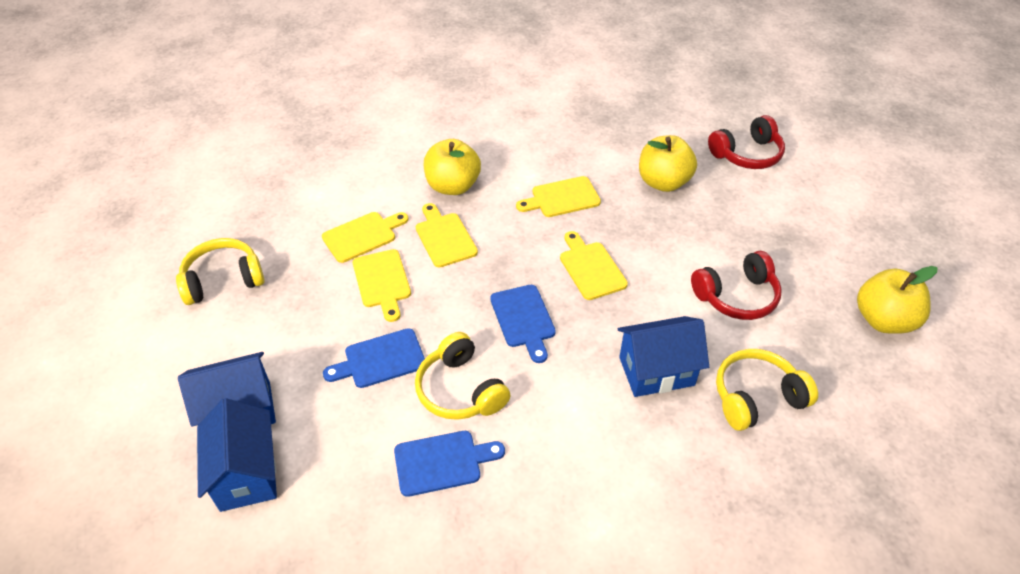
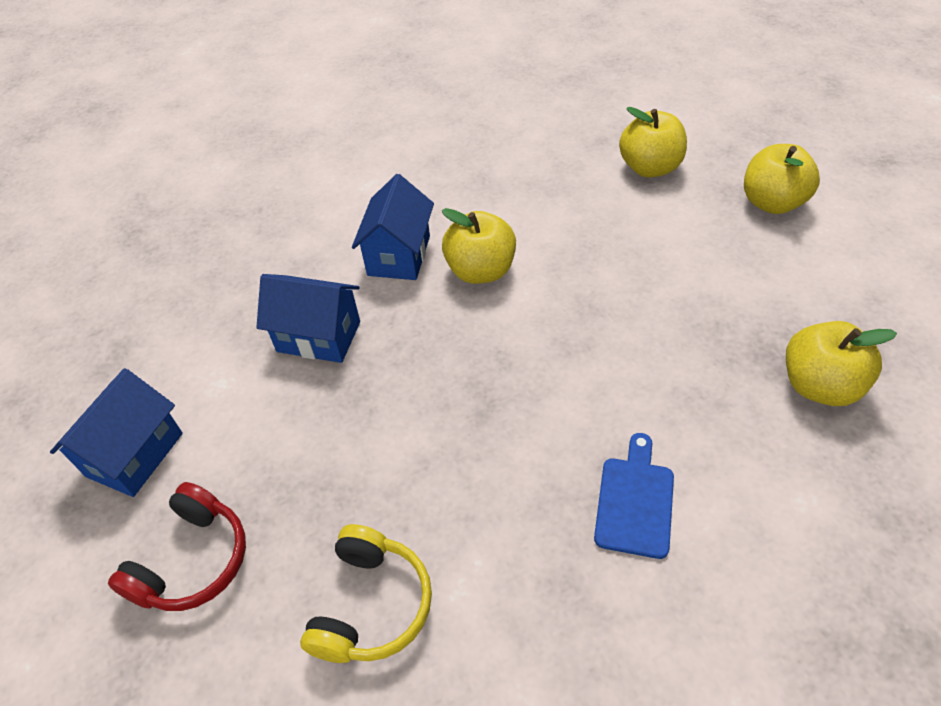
blue cutting board: 3 -> 1
red headphones: 2 -> 1
yellow apple: 3 -> 4
yellow cutting board: 5 -> 0
yellow headphones: 3 -> 1

